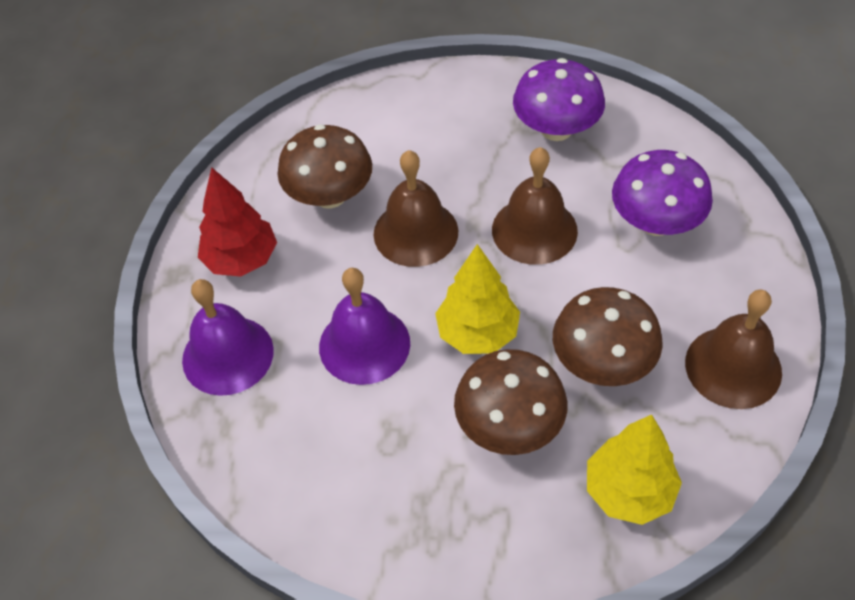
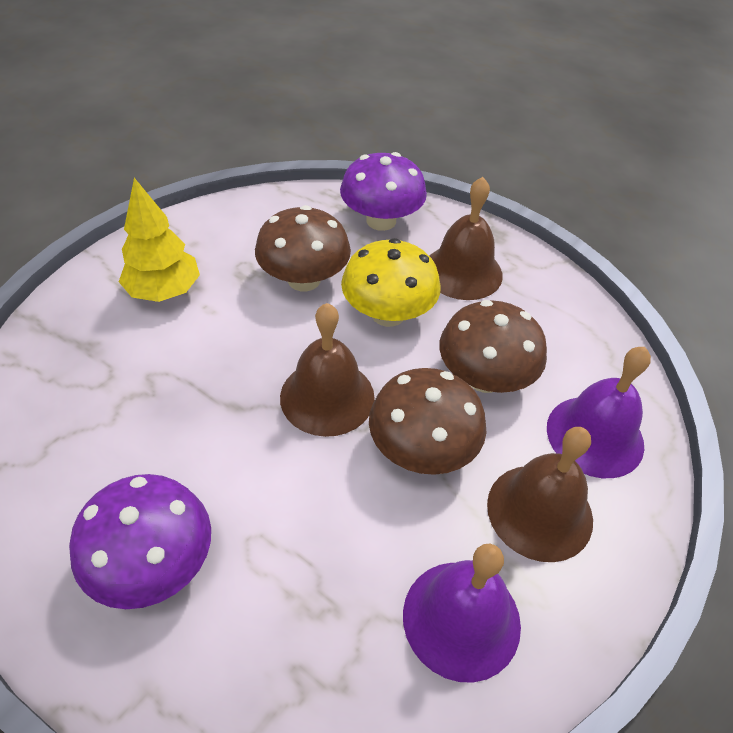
red tree: 1 -> 0
yellow mushroom: 0 -> 1
yellow tree: 2 -> 1

